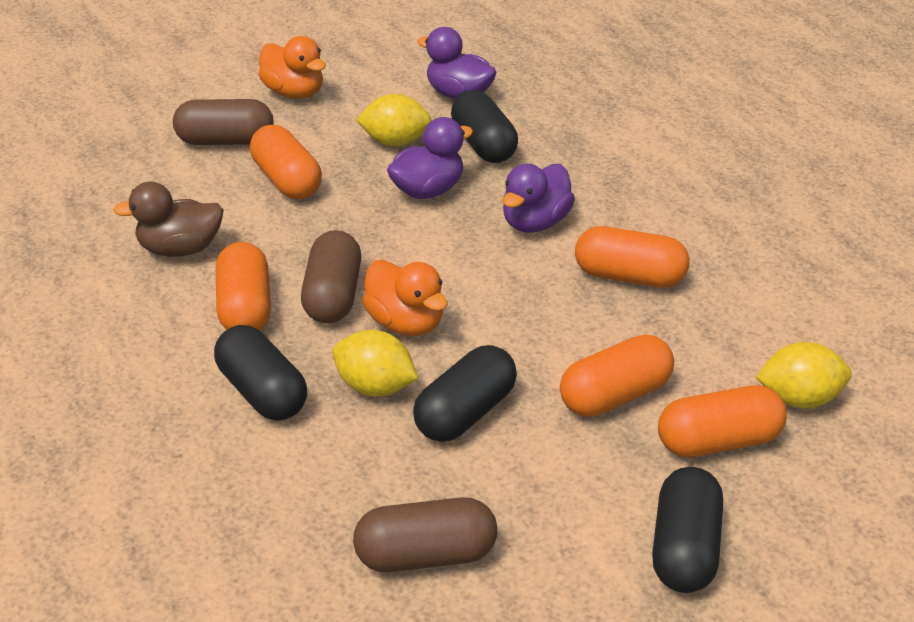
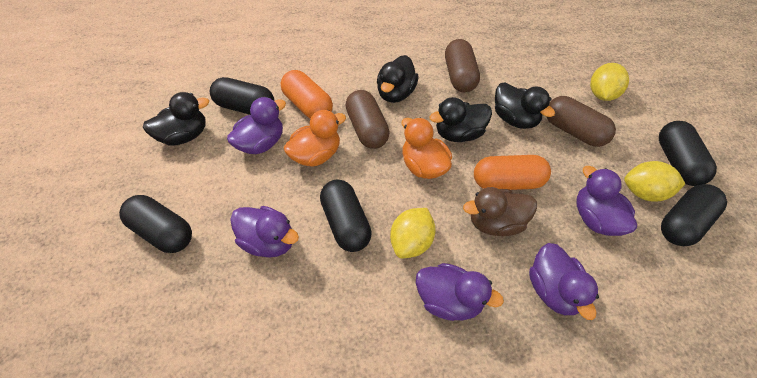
black capsule: 4 -> 5
black duck: 0 -> 4
orange capsule: 5 -> 2
purple duck: 3 -> 5

